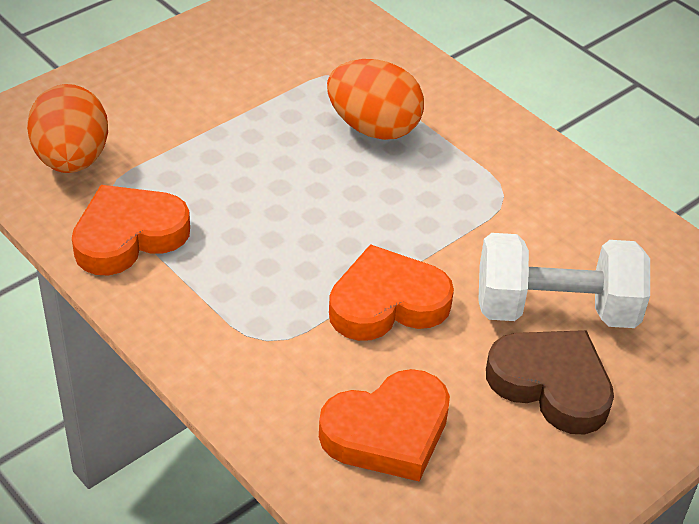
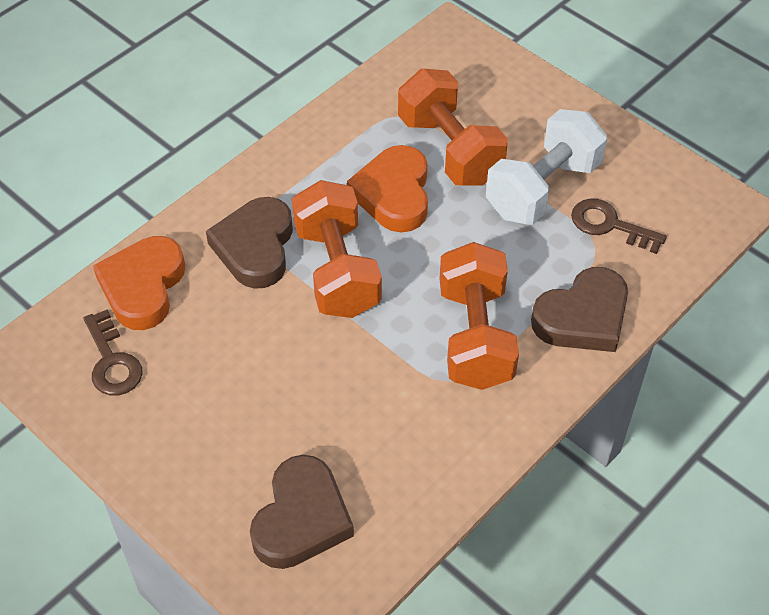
brown heart: 1 -> 3
brown key: 0 -> 2
orange dumbbell: 0 -> 3
orange egg: 2 -> 0
orange heart: 3 -> 2

